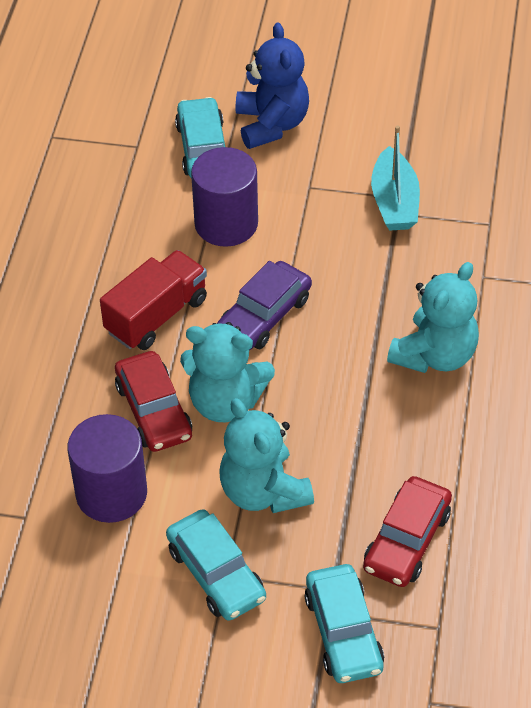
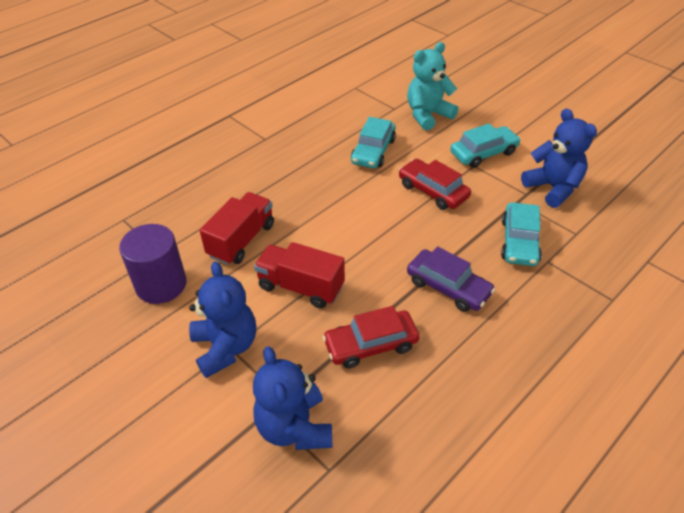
blue teddy bear: 1 -> 3
purple cylinder: 2 -> 1
red truck: 1 -> 2
turquoise boat: 1 -> 0
turquoise teddy bear: 3 -> 1

